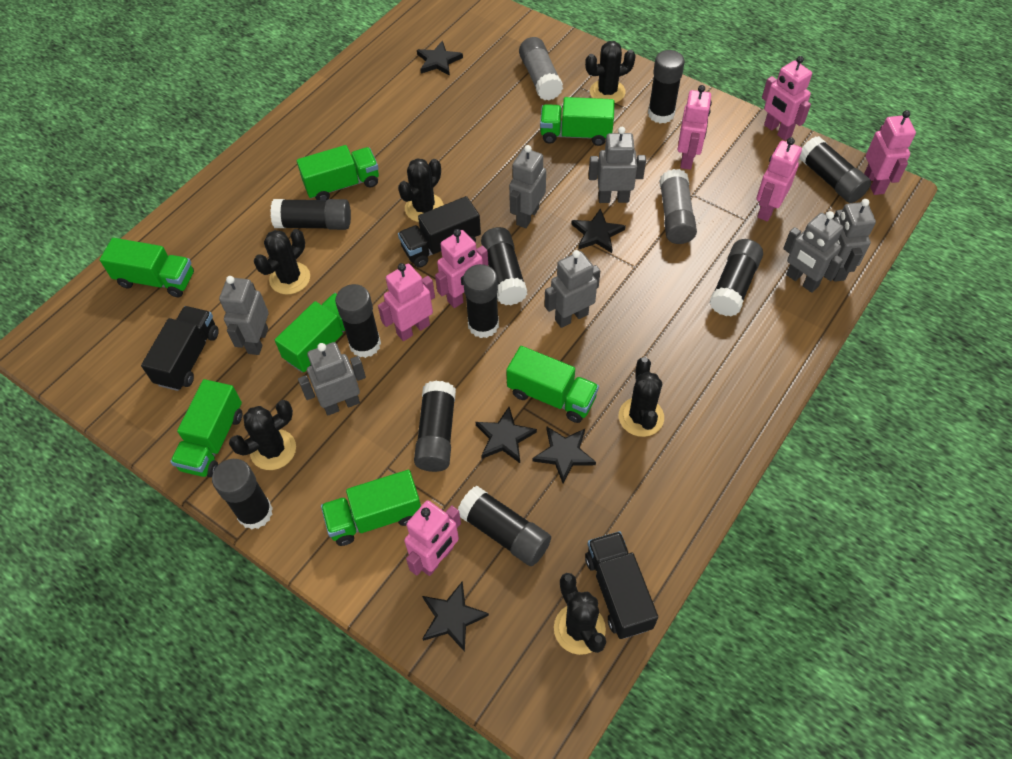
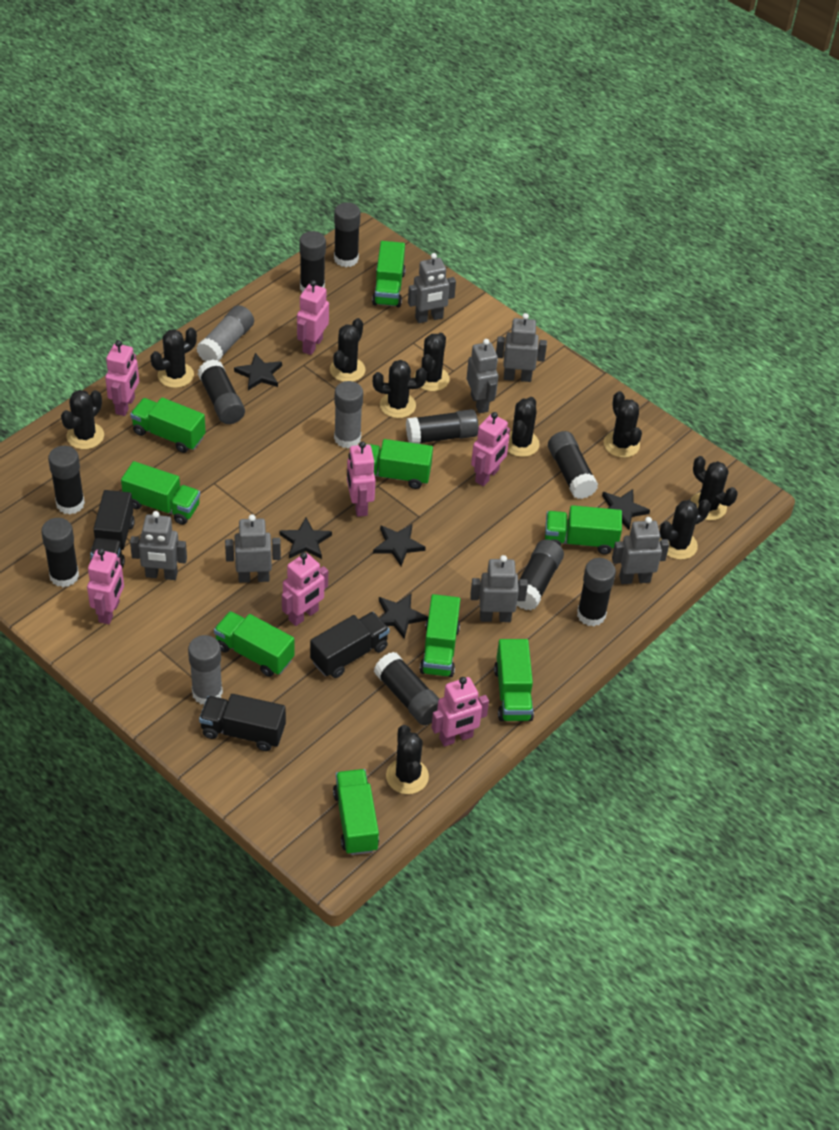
black cactus: 6 -> 10
green truck: 7 -> 9
grey glue stick: 2 -> 3

